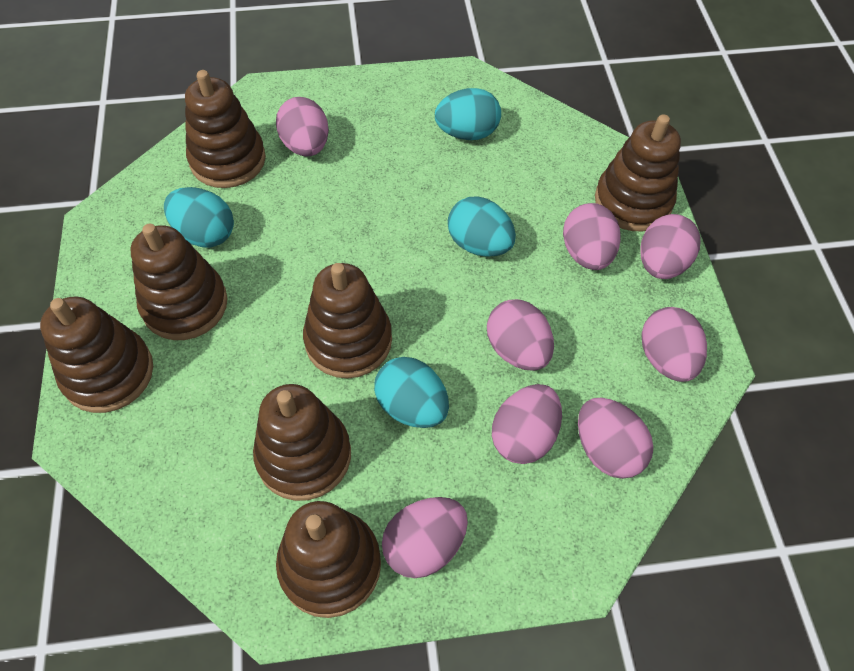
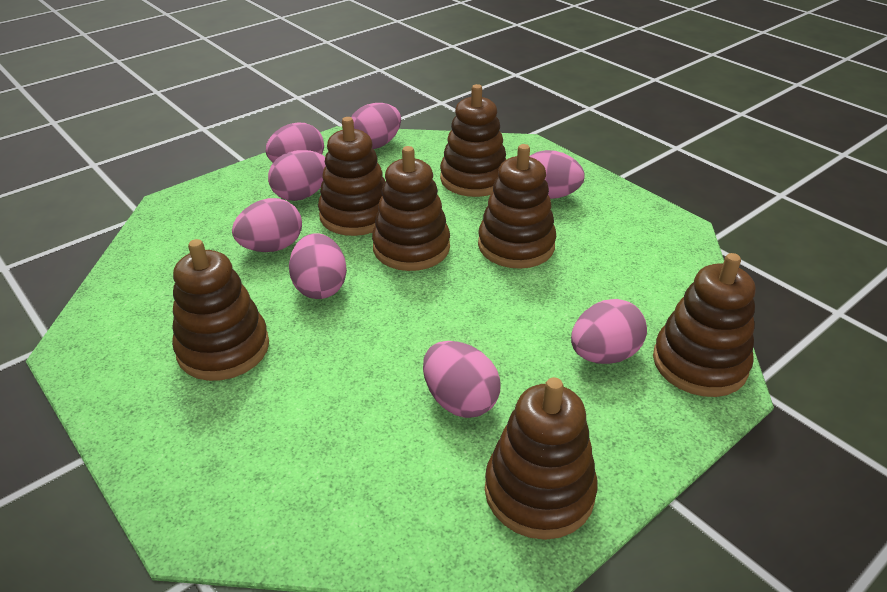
turquoise egg: 4 -> 0

